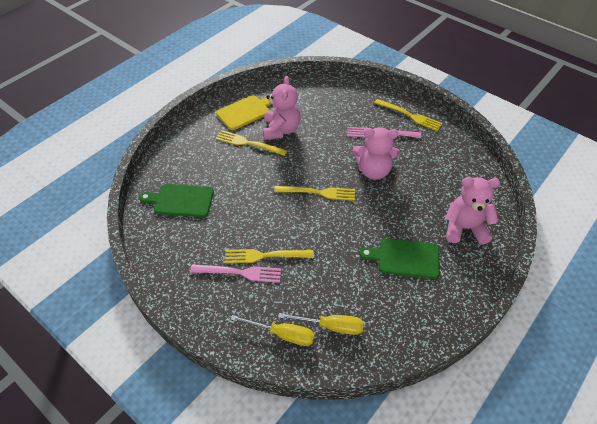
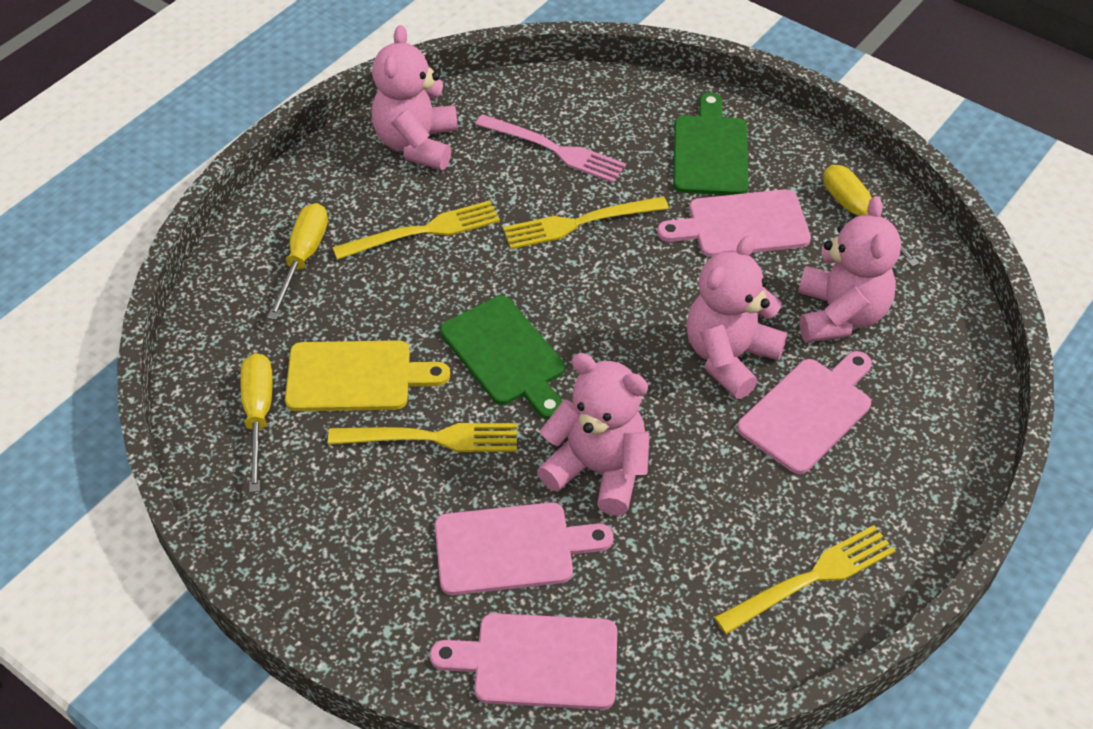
pink cutting board: 0 -> 4
pink fork: 2 -> 1
pink teddy bear: 3 -> 4
yellow screwdriver: 2 -> 3

